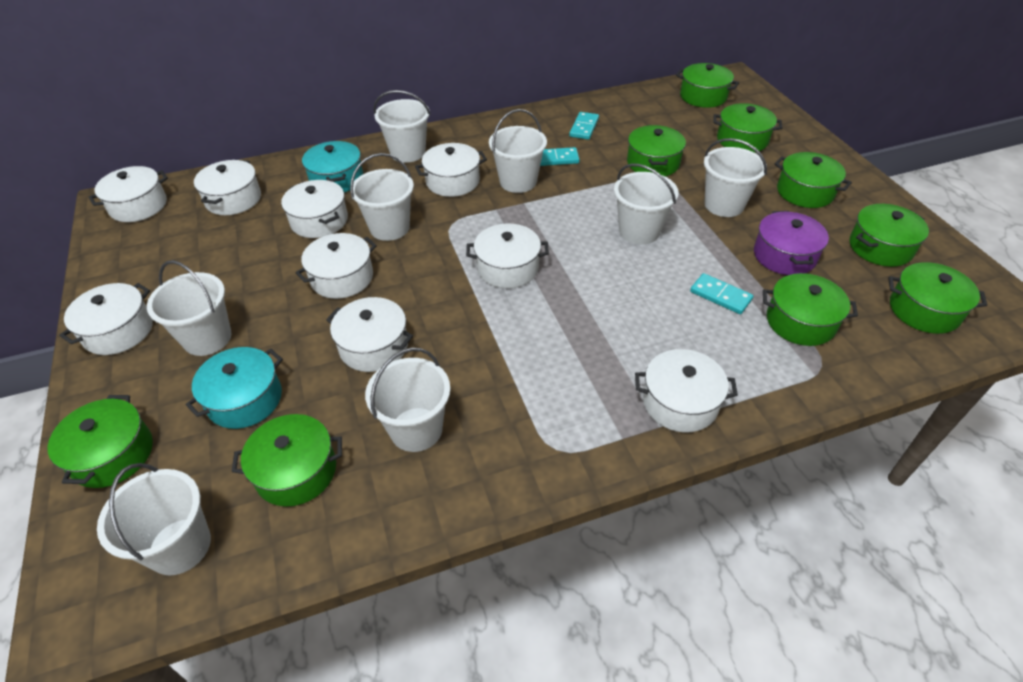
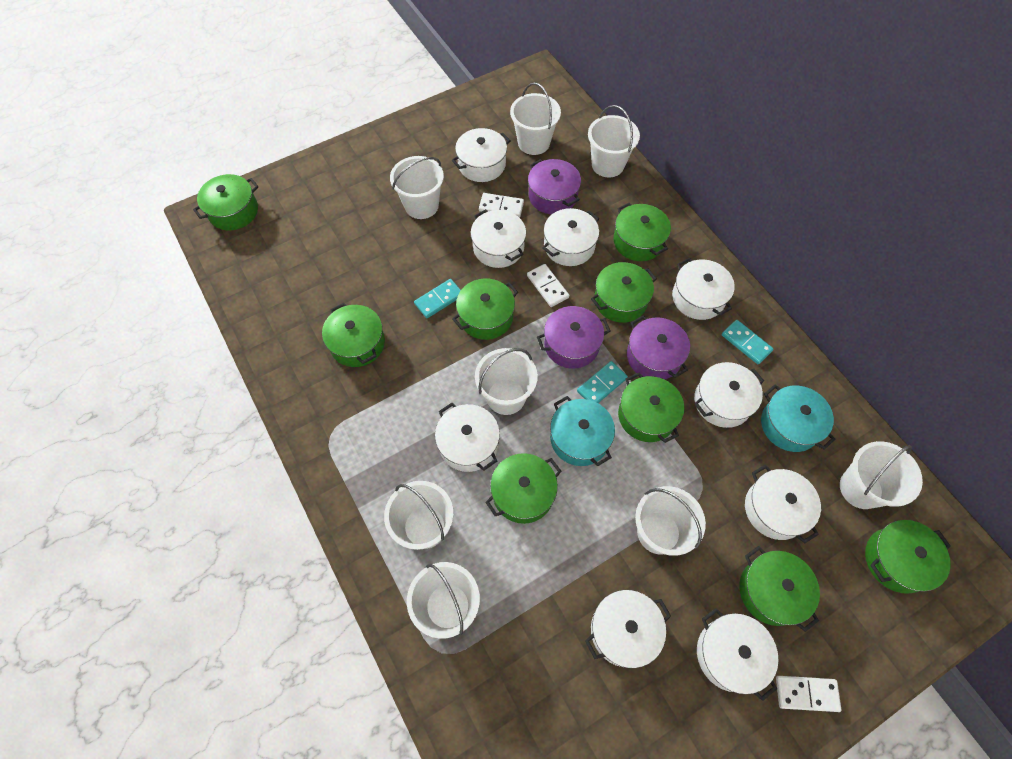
purple pot: 1 -> 3
white domino: 0 -> 3

